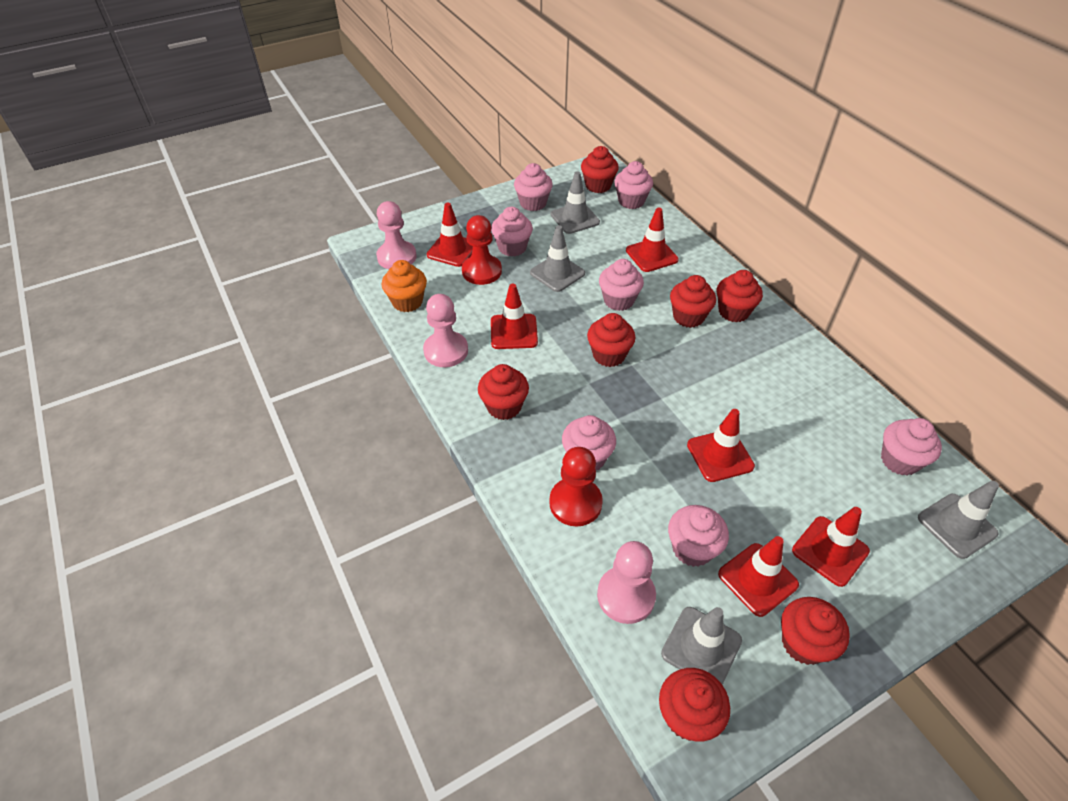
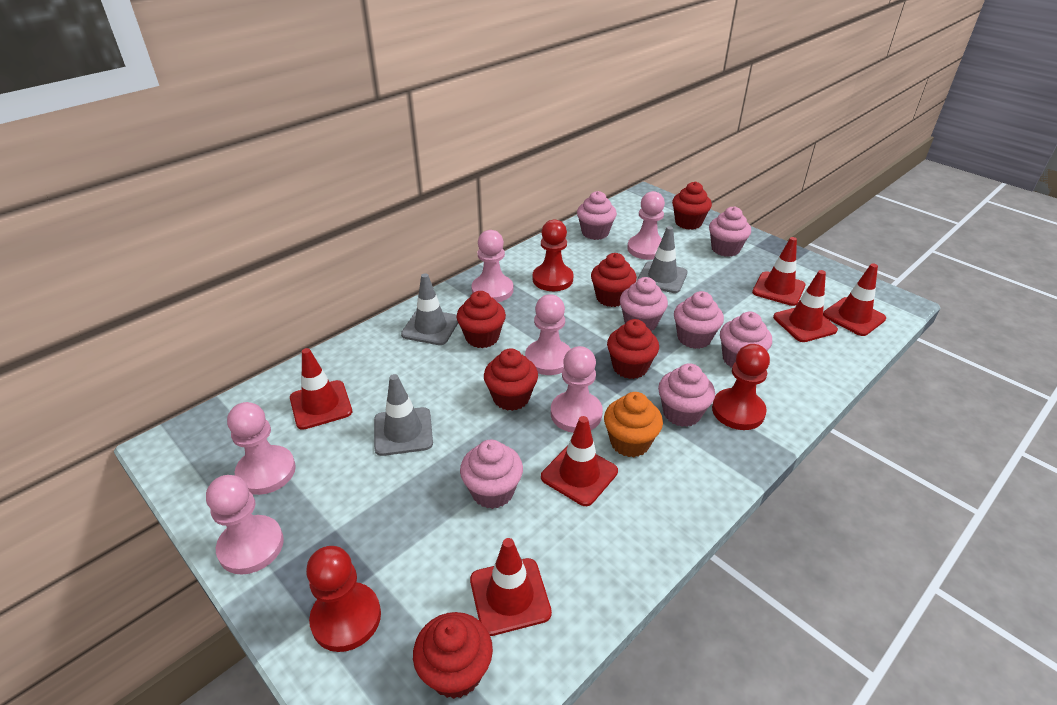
grey traffic cone: 4 -> 3
pink pawn: 3 -> 6
red cupcake: 7 -> 6
red pawn: 2 -> 3

